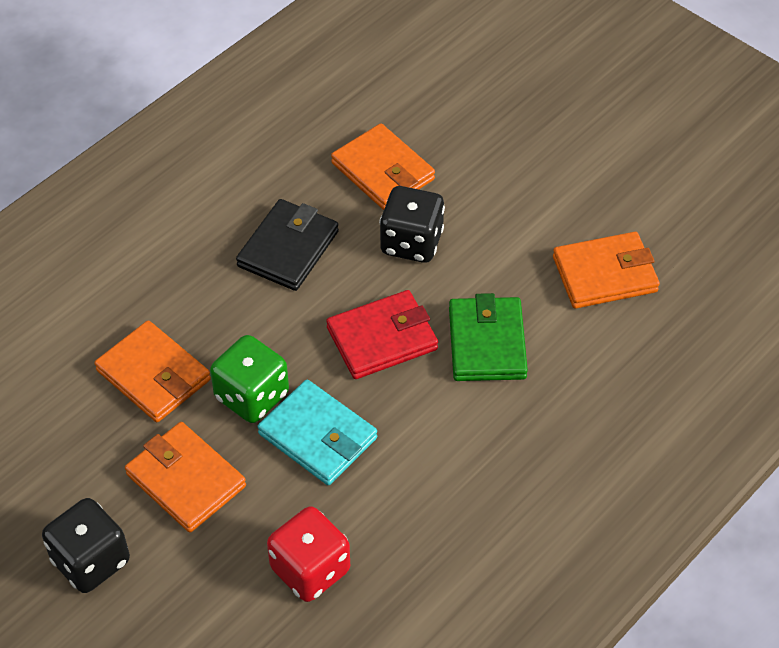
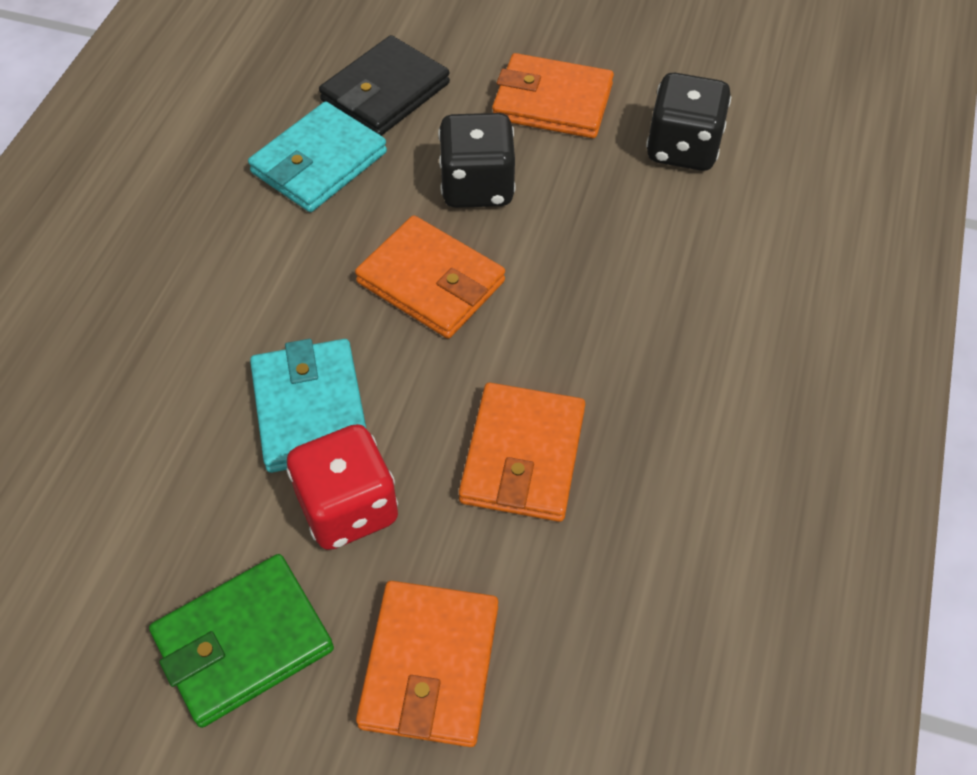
green dice: 1 -> 0
red wallet: 1 -> 0
turquoise wallet: 1 -> 2

